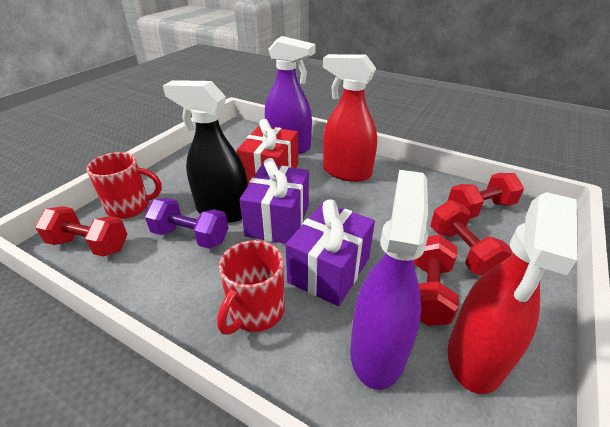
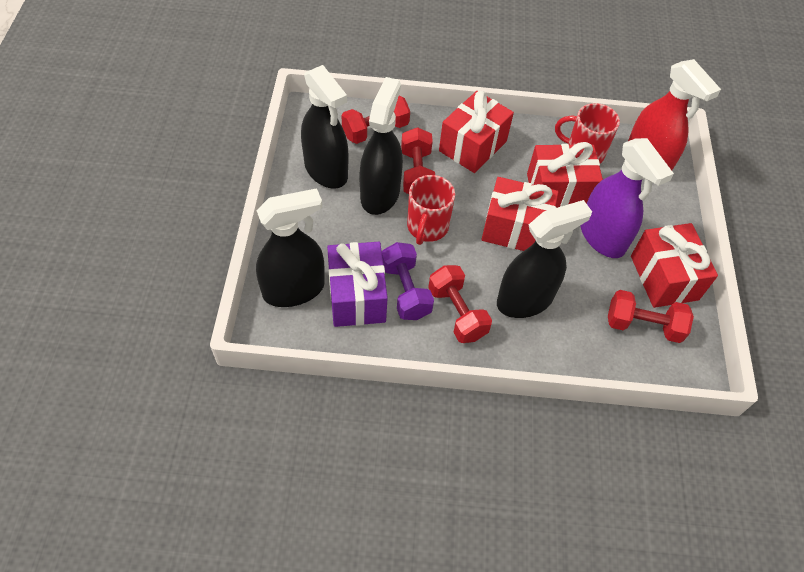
black spray bottle: 1 -> 4
purple gift: 2 -> 1
purple spray bottle: 2 -> 1
red gift: 1 -> 4
red spray bottle: 2 -> 1

